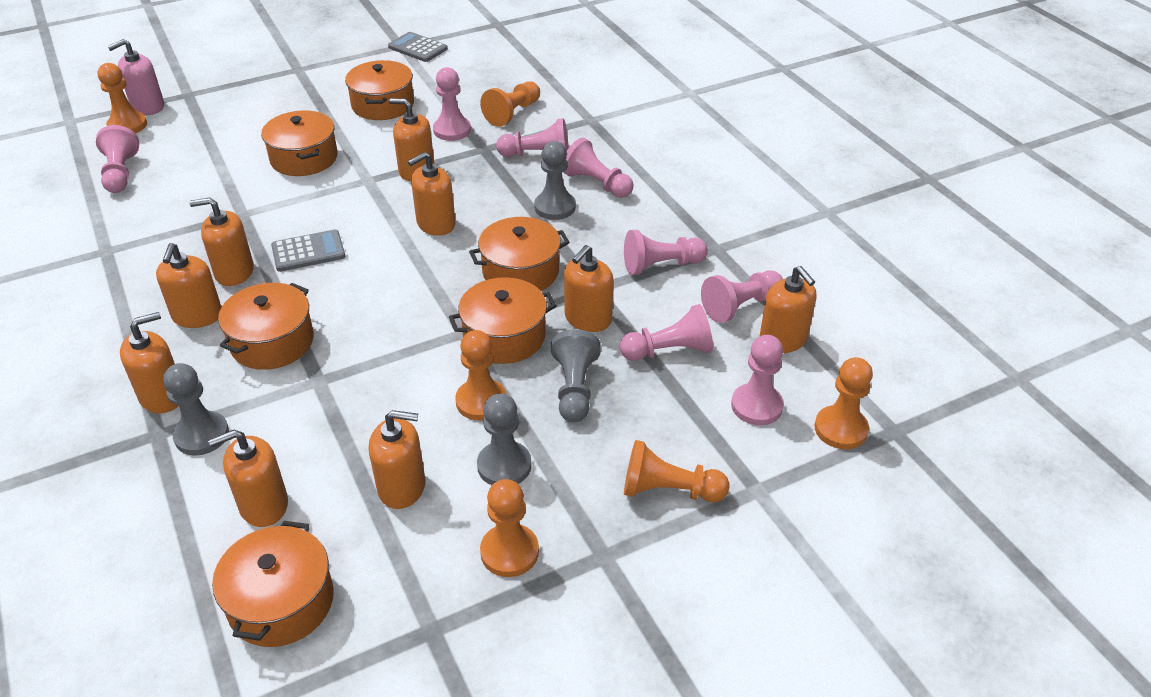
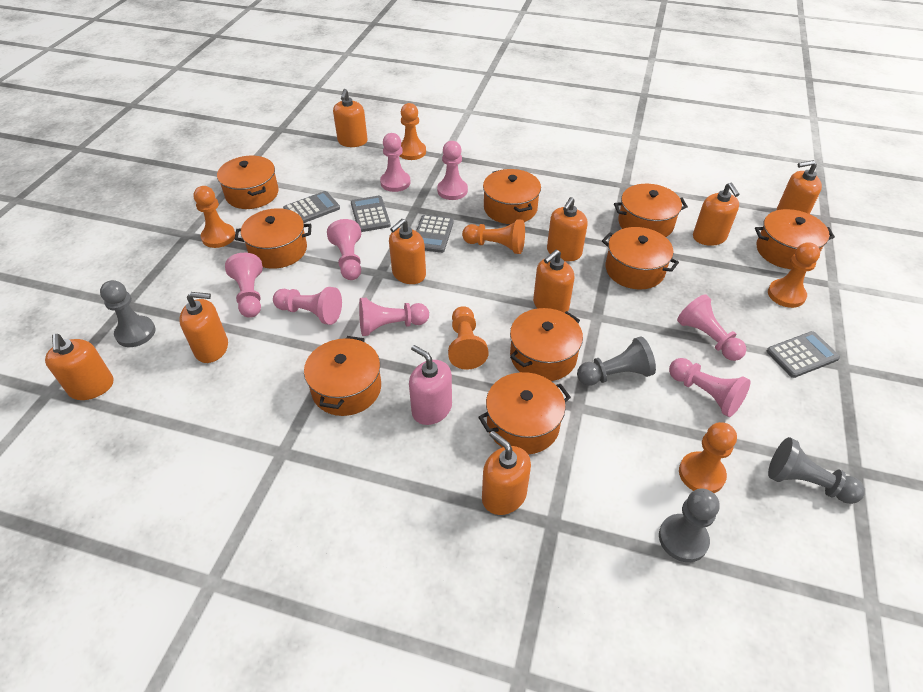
grey calculator: 2 -> 4
orange pot: 6 -> 9

